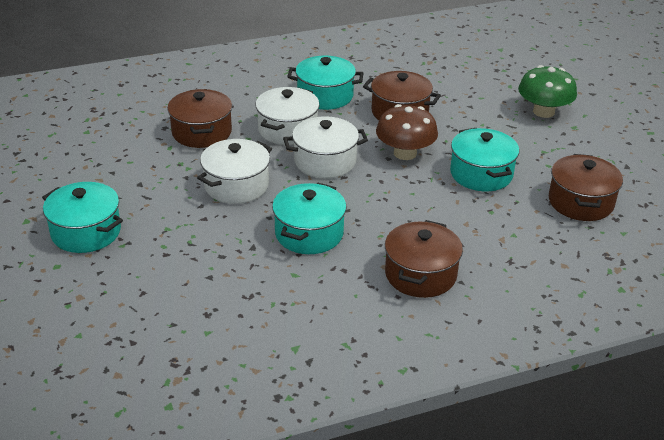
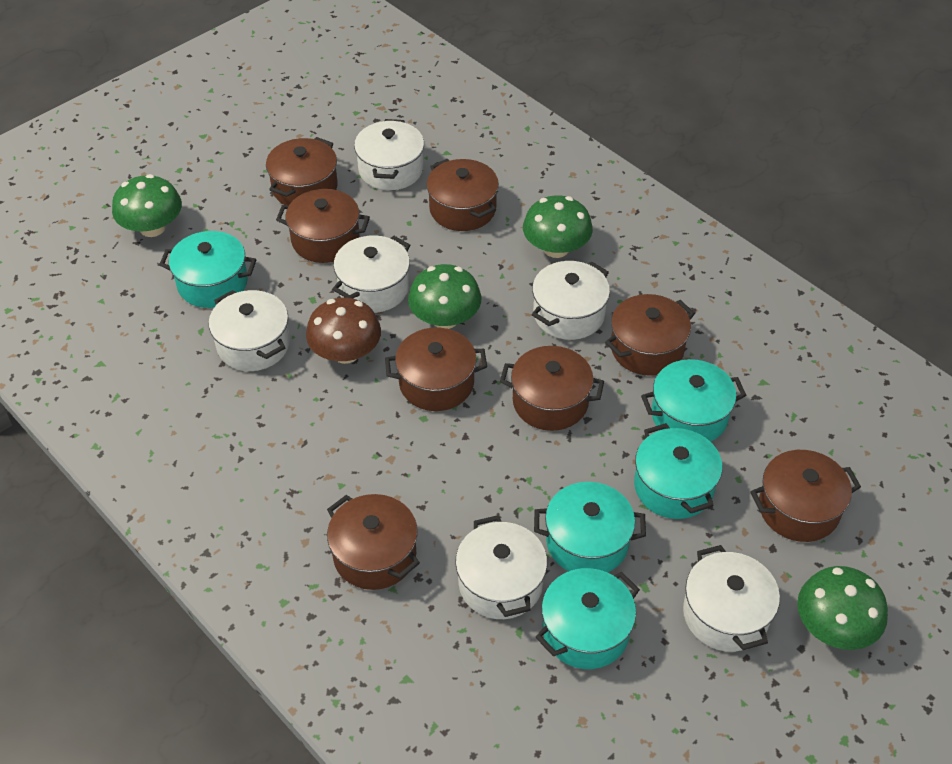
brown pot: 4 -> 8
green mushroom: 1 -> 4
turquoise pot: 4 -> 5
white pot: 3 -> 6

